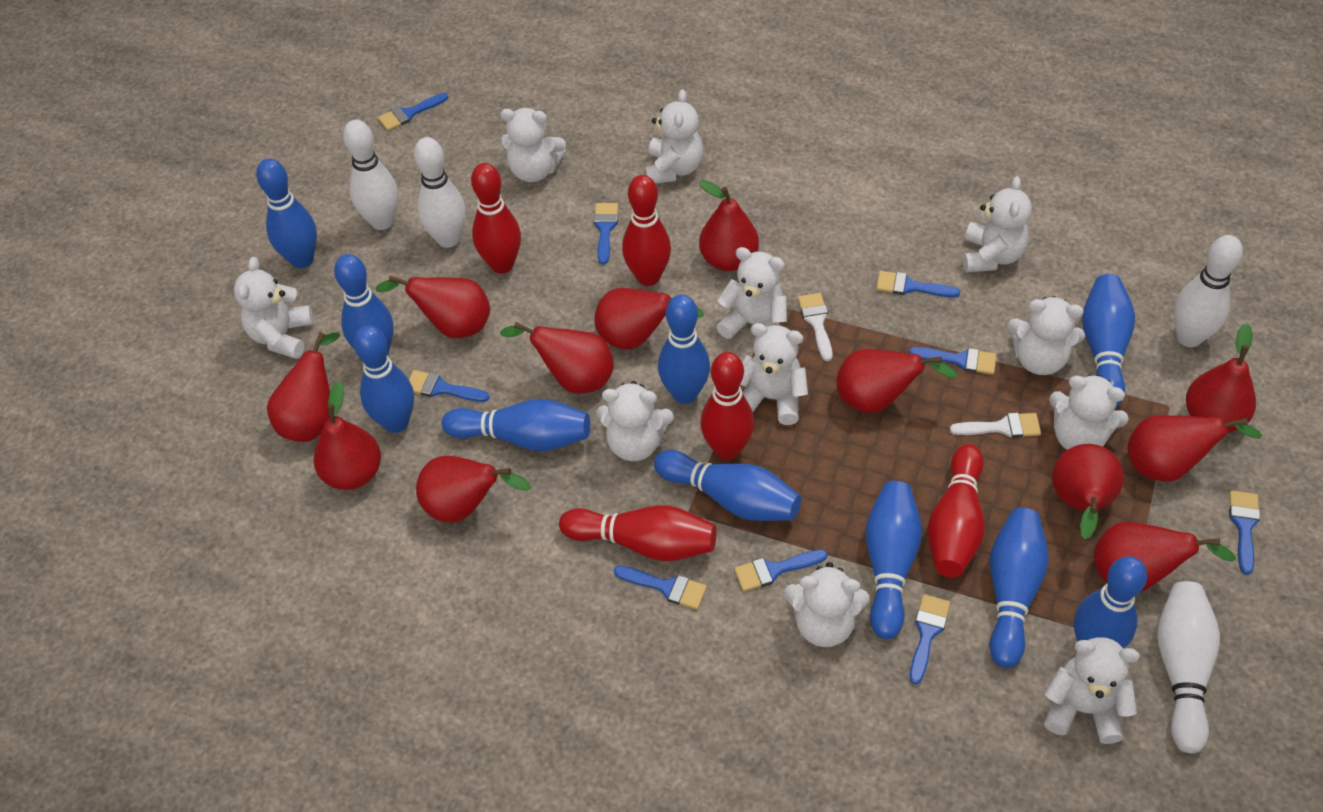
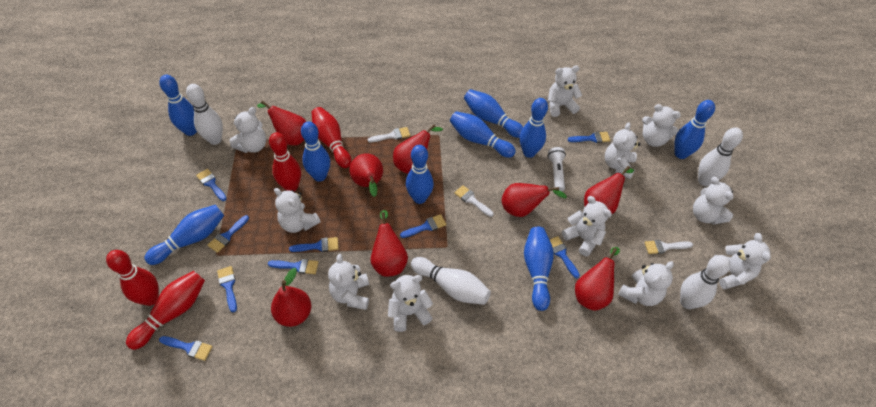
blue bowling pin: 10 -> 9
red bowling pin: 5 -> 4
red pear: 12 -> 8
white brush: 2 -> 3
white flashlight: 0 -> 1

